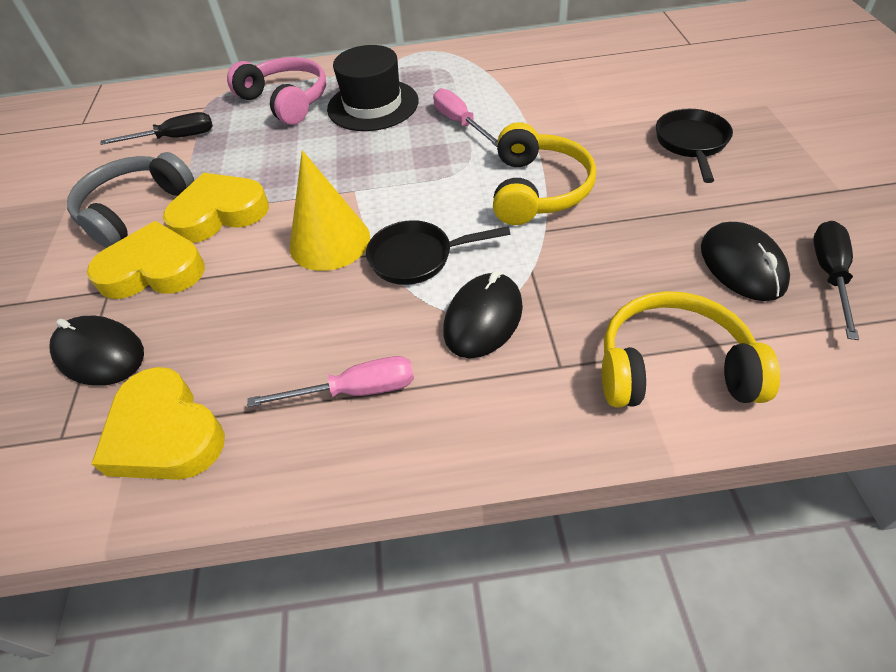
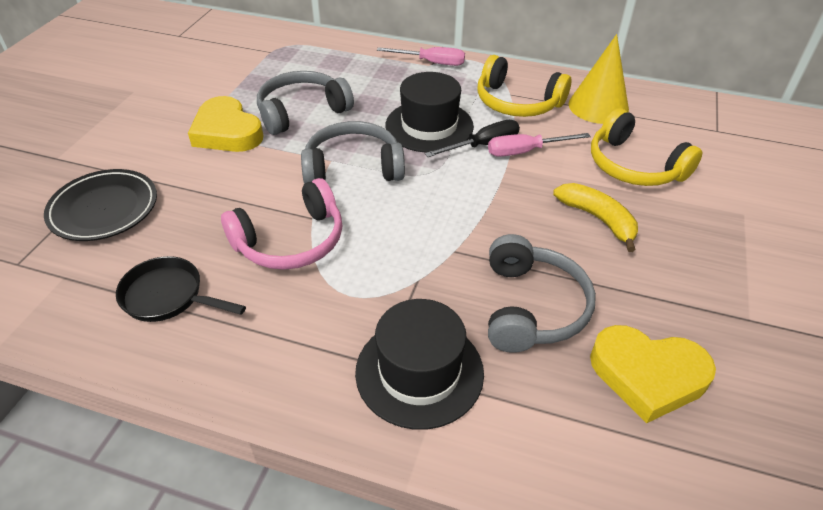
black hat: 1 -> 2
black mouse: 3 -> 0
black pan: 2 -> 1
black plate: 0 -> 1
black screwdriver: 2 -> 1
grey headphones: 1 -> 3
yellow banana: 0 -> 1
yellow heart: 3 -> 2

